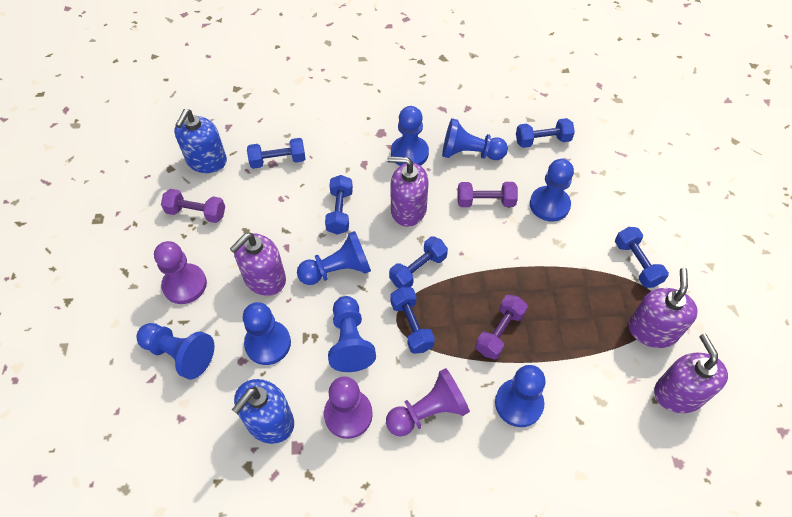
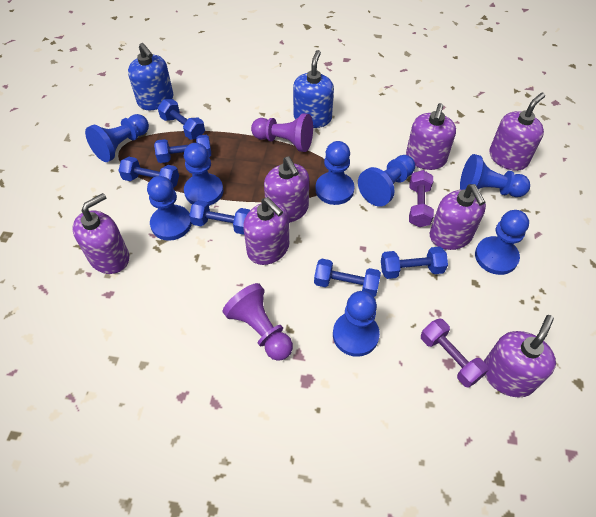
purple dumbbell: 3 -> 2
purple pawn: 3 -> 2
purple soap dispenser: 4 -> 7

